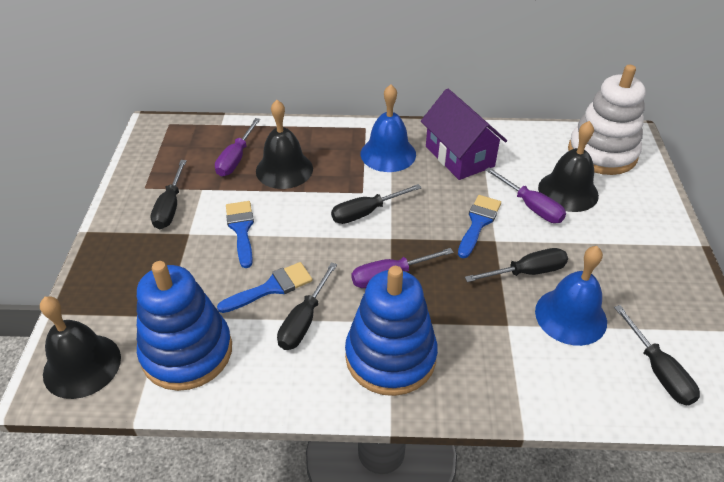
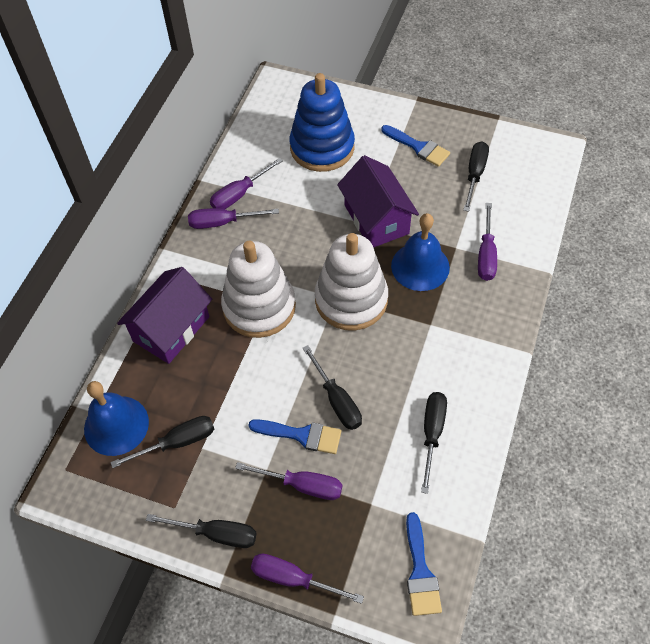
black bell: 3 -> 0
blue stacking toy: 2 -> 1
purple house: 1 -> 2
purple screwdriver: 3 -> 5
white stacking toy: 1 -> 2

